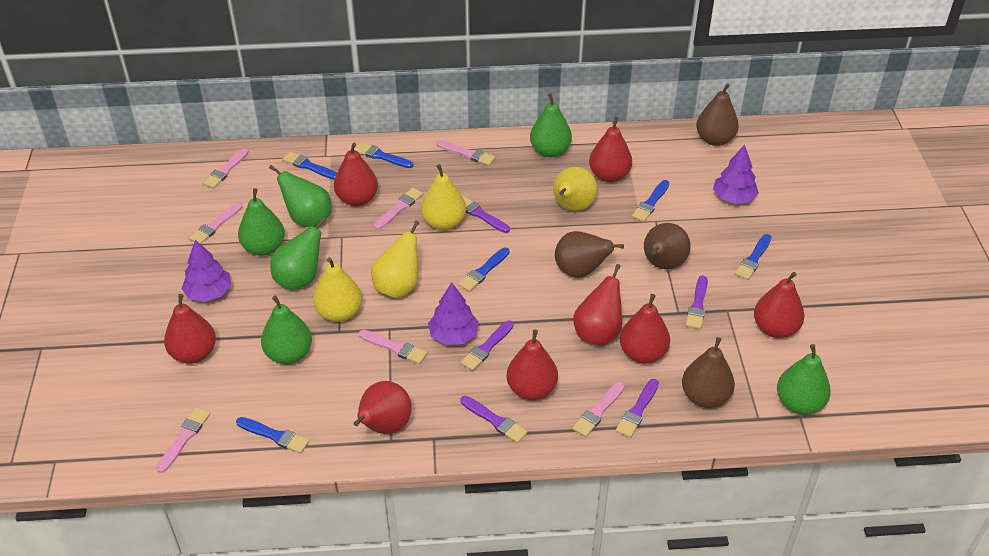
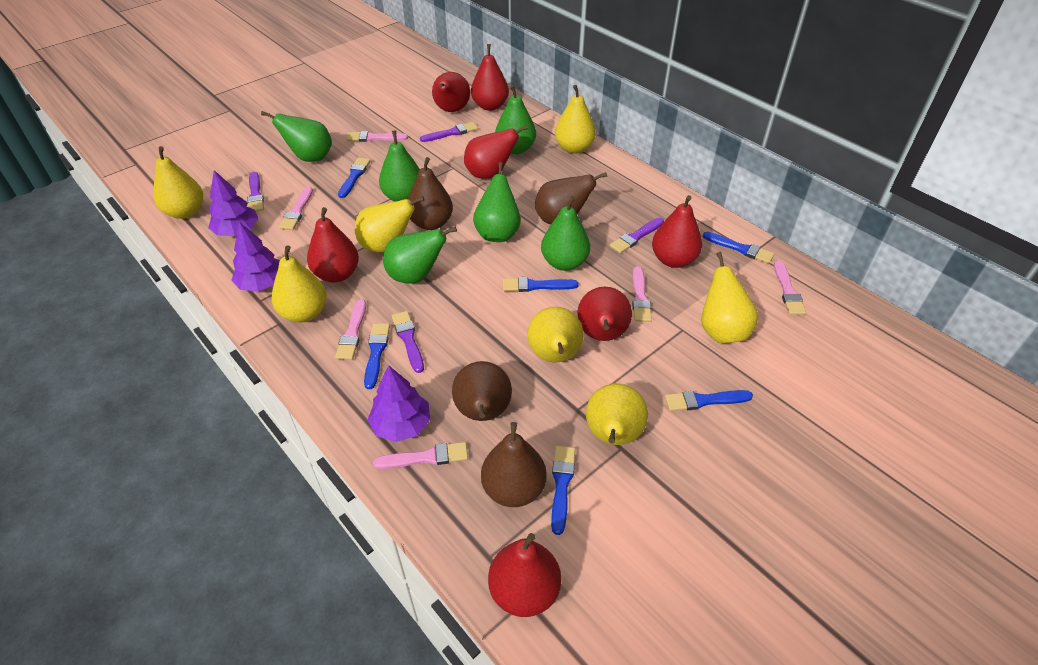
pink brush: 7 -> 6
purple brush: 5 -> 4
red pear: 8 -> 7
yellow pear: 4 -> 7

